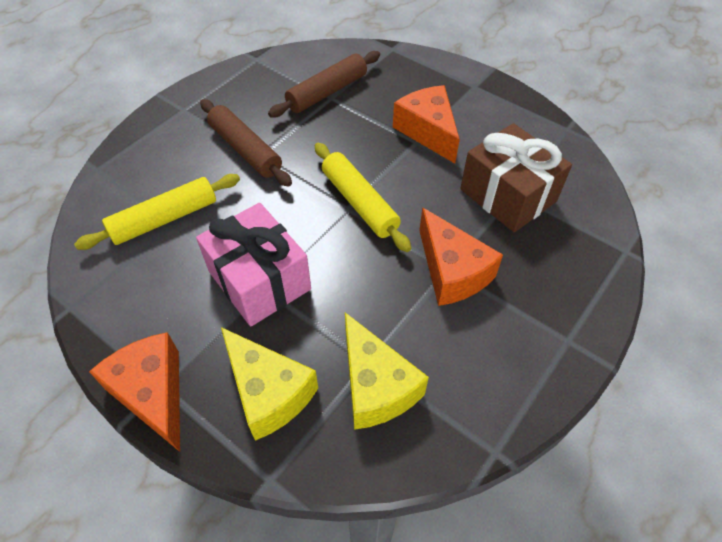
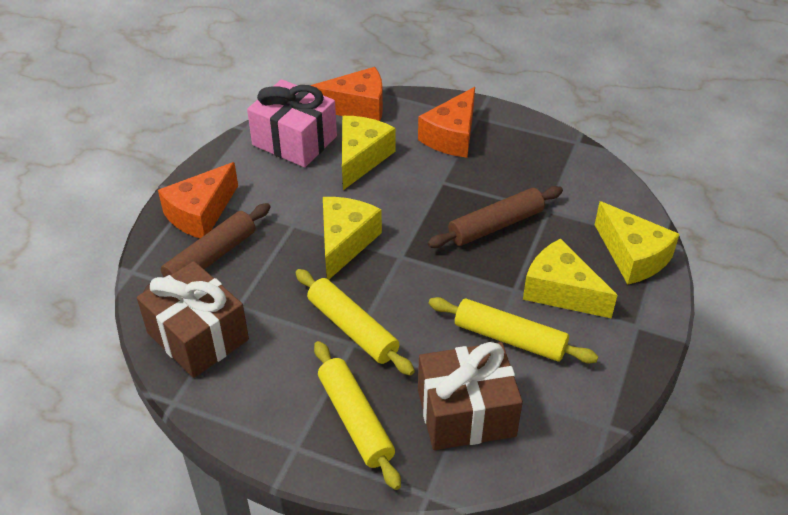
brown gift: 1 -> 2
yellow cheese: 2 -> 4
yellow rolling pin: 2 -> 3

